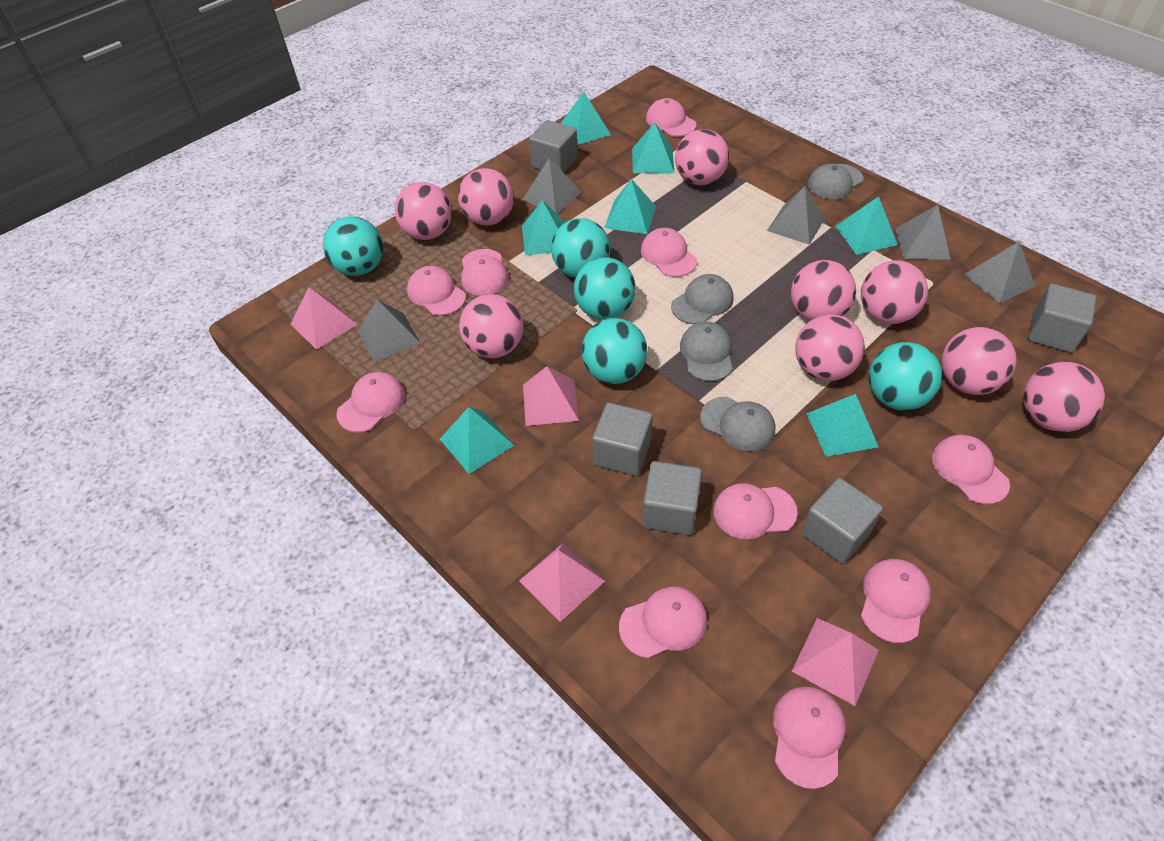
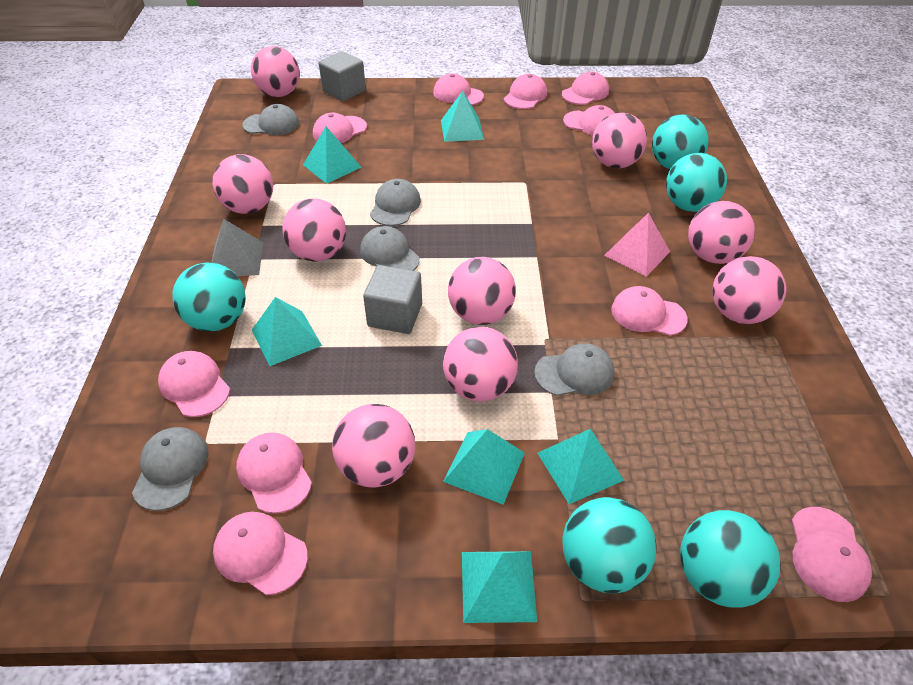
grey cap: 4 -> 5
grey cube: 5 -> 2
grey pyramid: 5 -> 1
pink pyramid: 4 -> 1
turquoise pyramid: 7 -> 6

